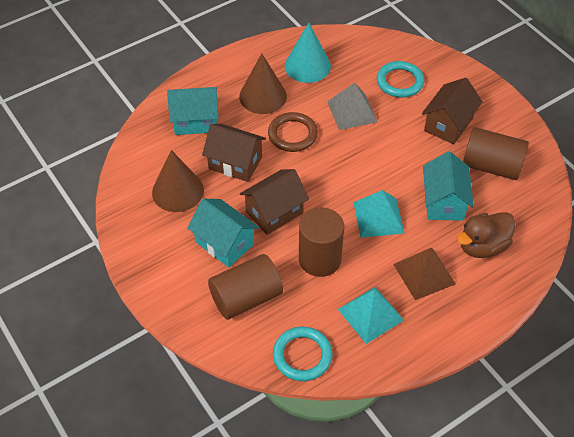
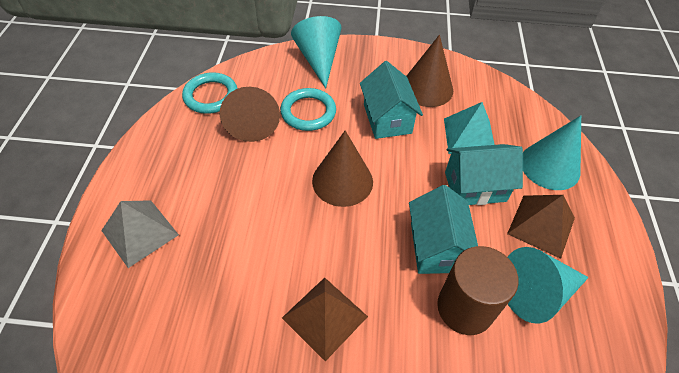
brown cone: 2 -> 3
brown cylinder: 3 -> 1
brown duck: 1 -> 0
brown house: 3 -> 0
brown pyramid: 1 -> 2
brown ring: 1 -> 0
turquoise cone: 1 -> 3
turquoise pyramid: 2 -> 1

